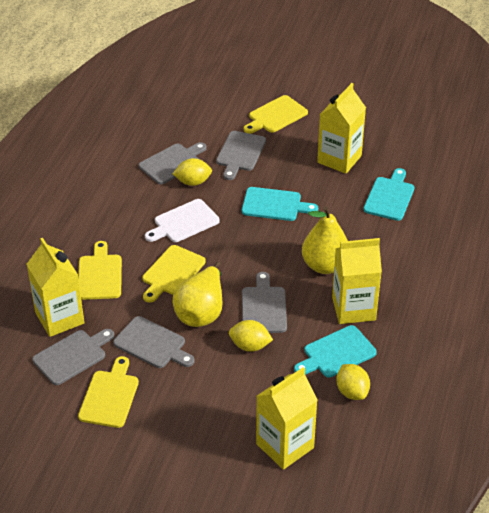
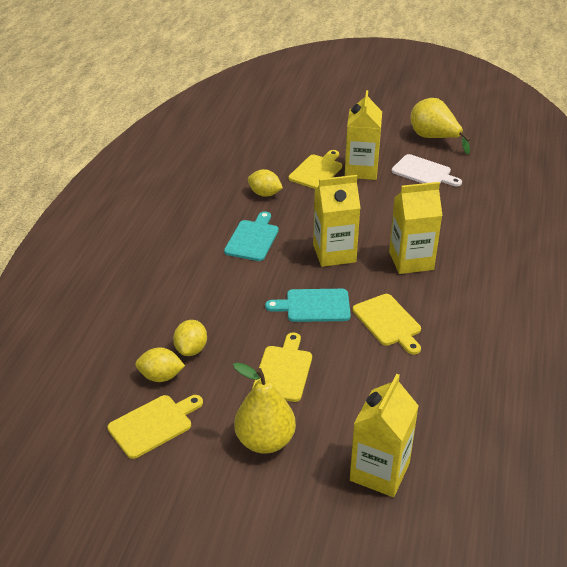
grey cutting board: 5 -> 0
turquoise cutting board: 3 -> 2

